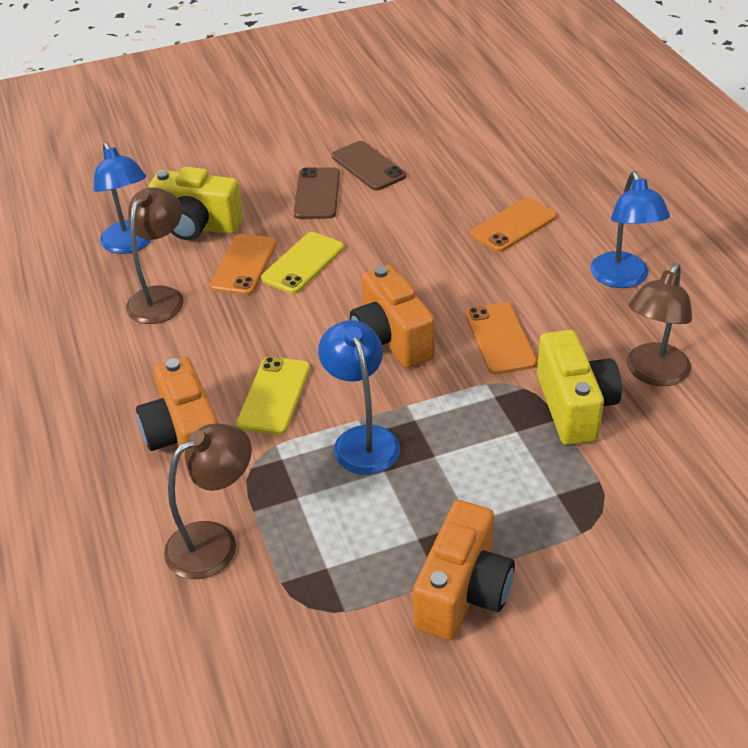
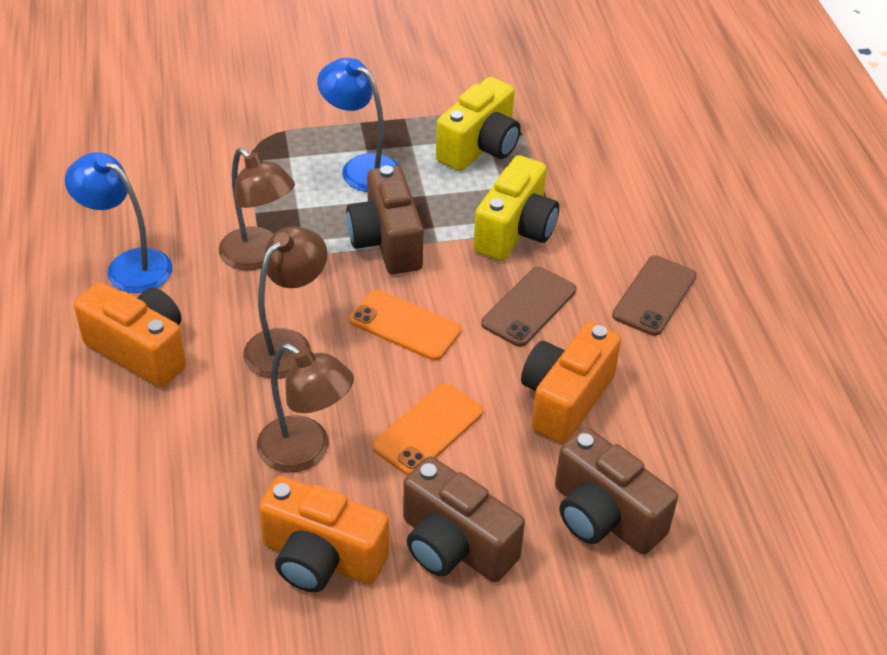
blue lamp: 3 -> 2
brown camera: 0 -> 3
orange phone: 3 -> 2
yellow phone: 2 -> 0

